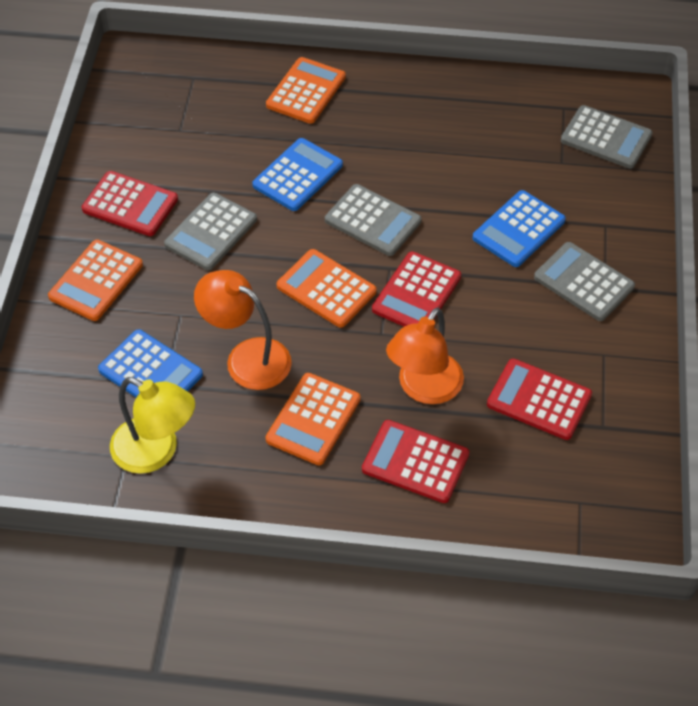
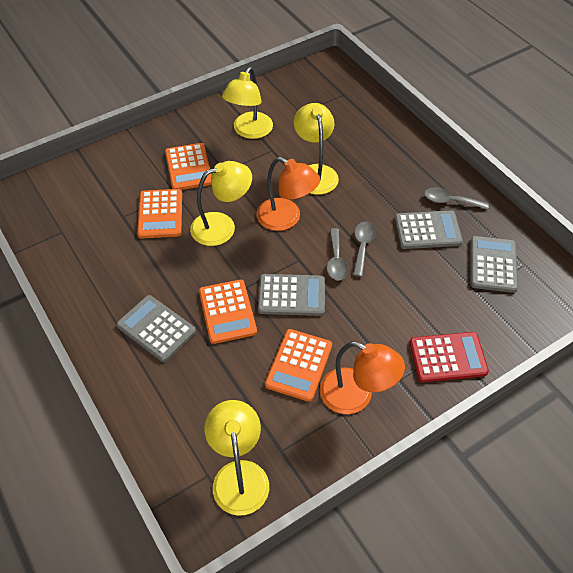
blue calculator: 3 -> 0
grey spoon: 0 -> 3
red calculator: 4 -> 1
yellow lamp: 1 -> 4

